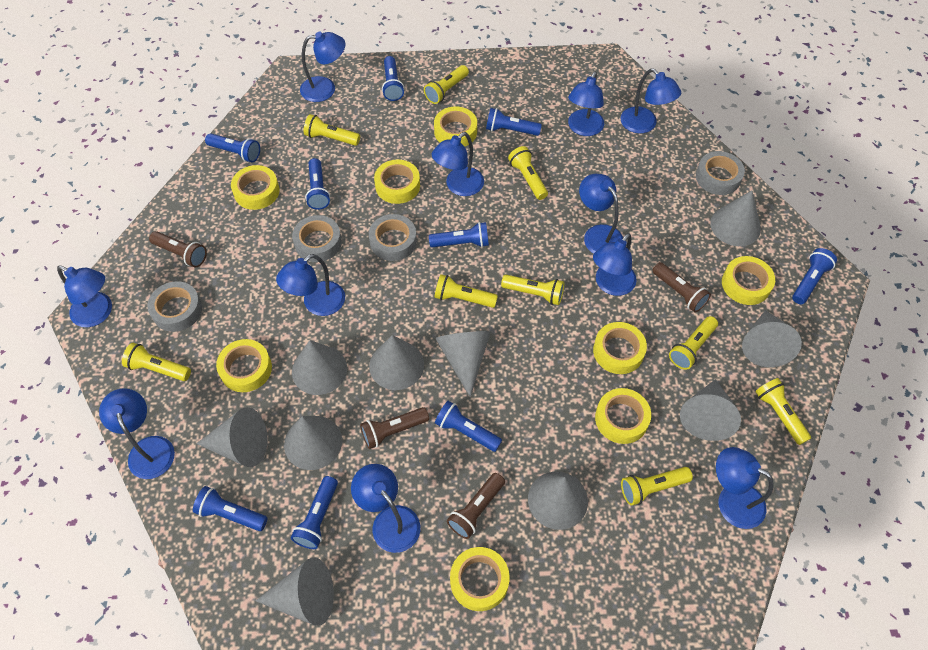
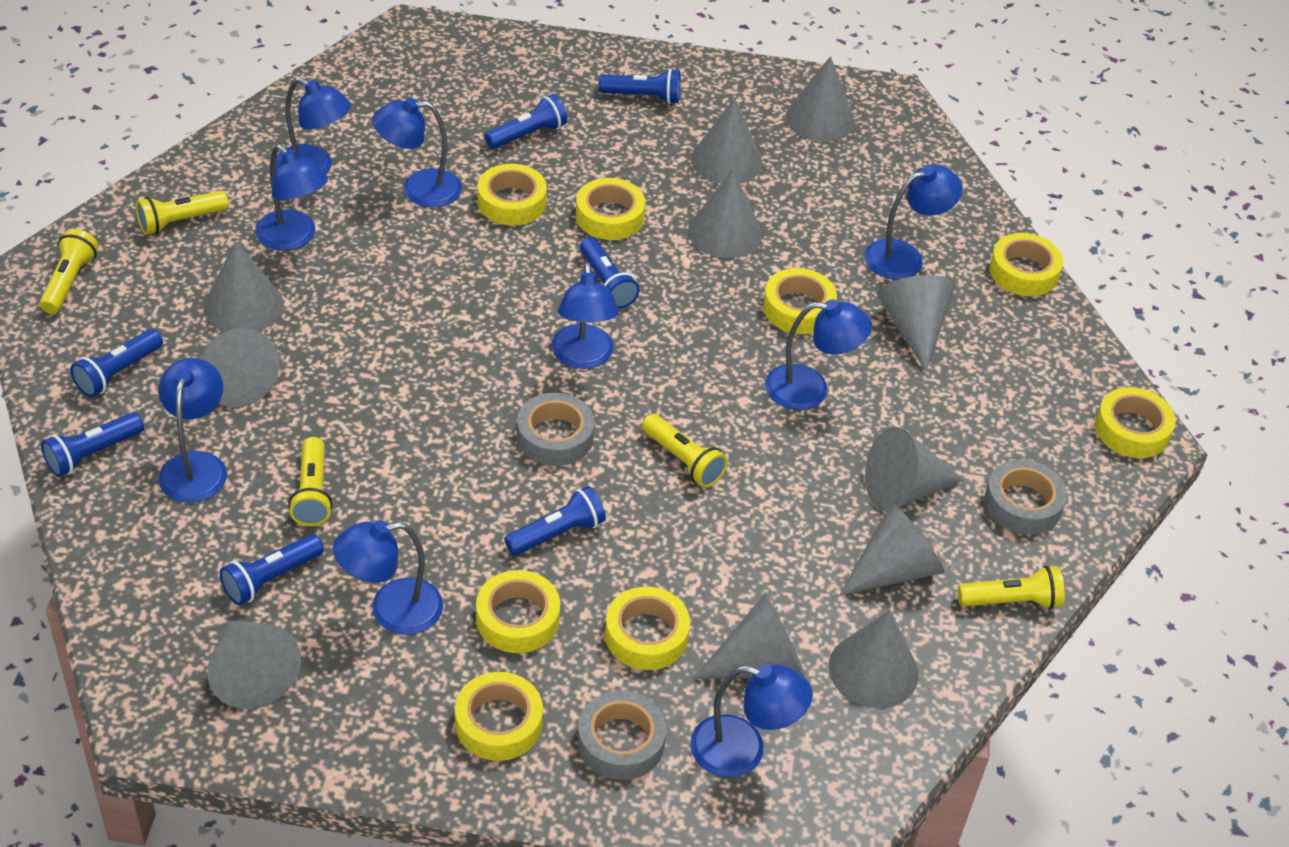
blue flashlight: 9 -> 7
blue lamp: 11 -> 9
brown flashlight: 4 -> 0
grey cone: 10 -> 11
grey tape: 4 -> 3
yellow flashlight: 9 -> 5

